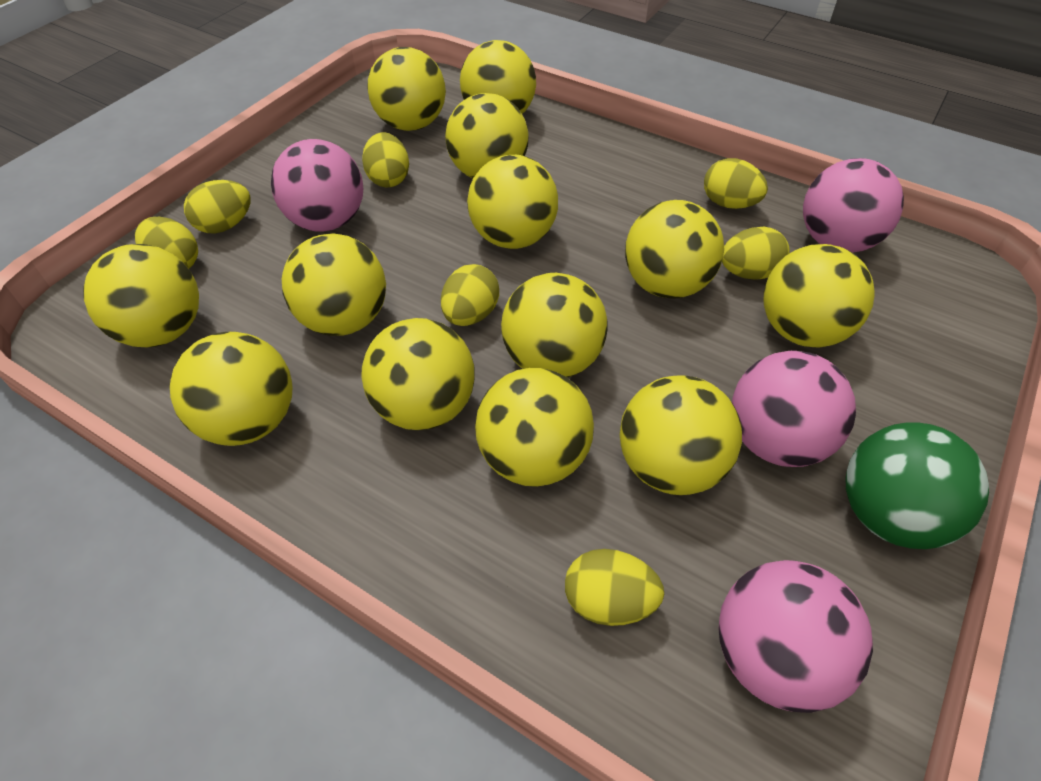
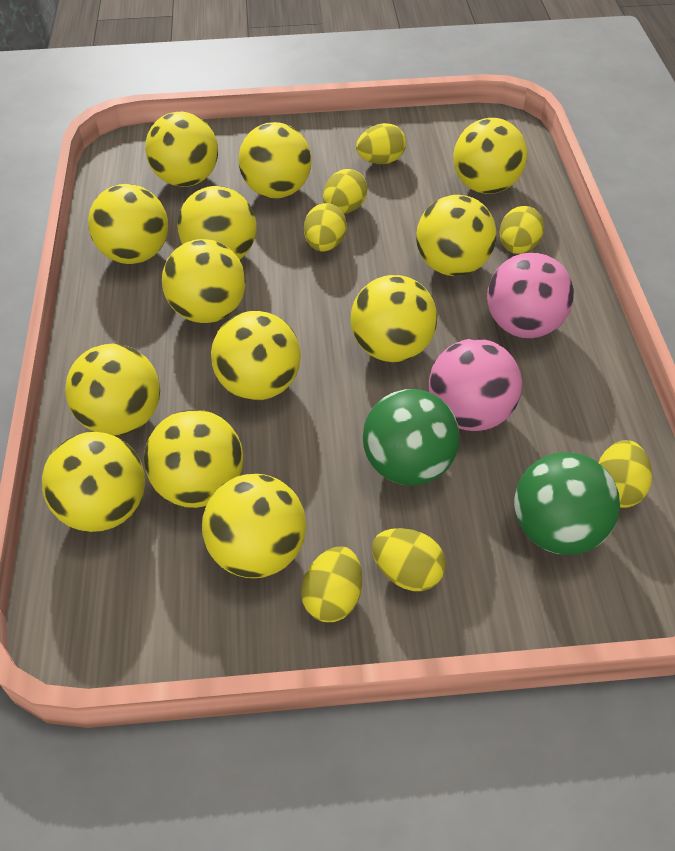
green ball: 1 -> 2
pink ball: 4 -> 2

